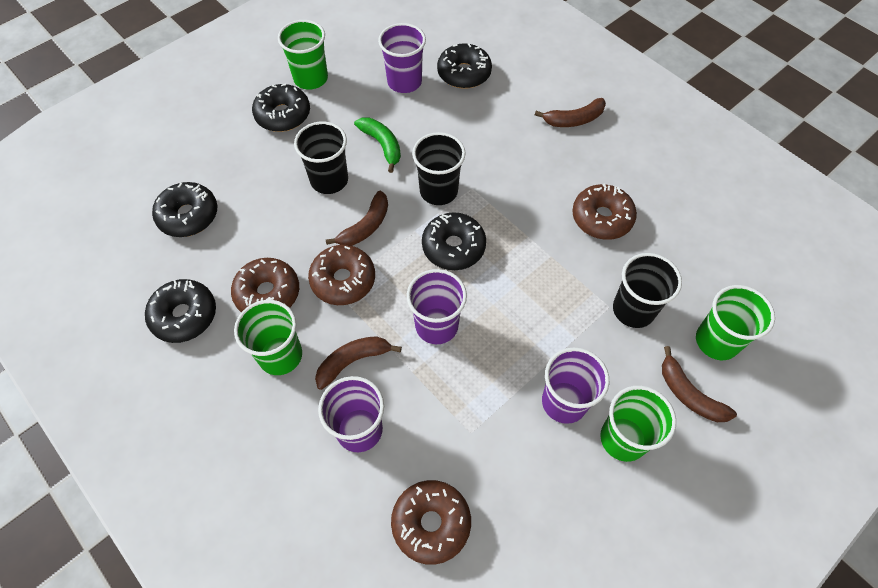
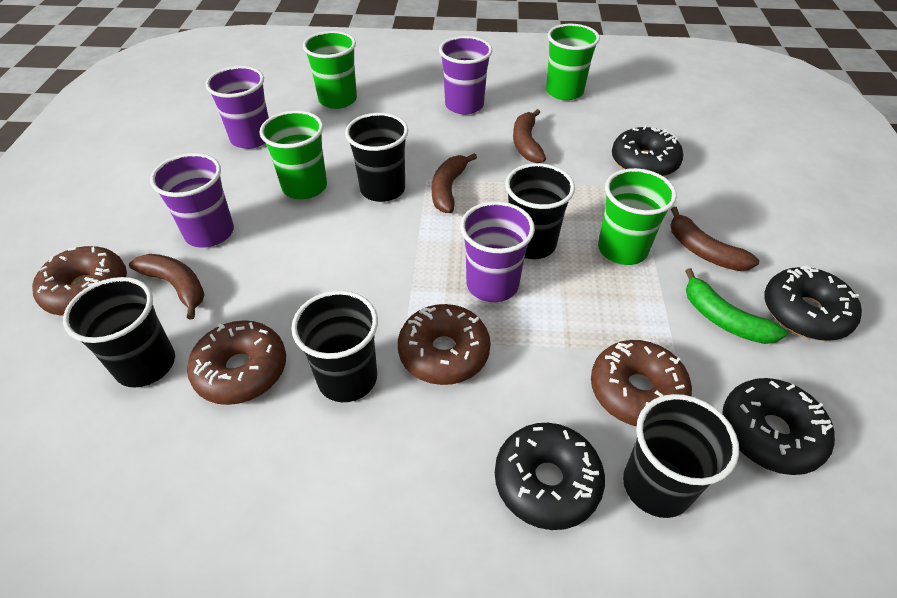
black cup: 3 -> 5
black donut: 5 -> 4

